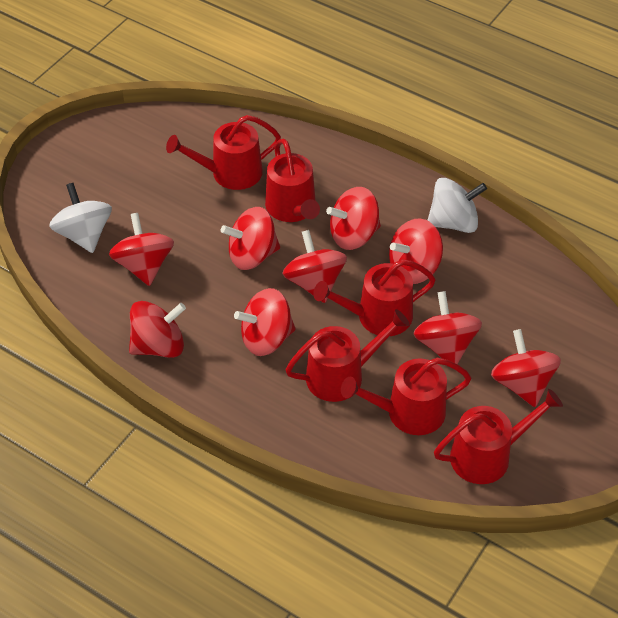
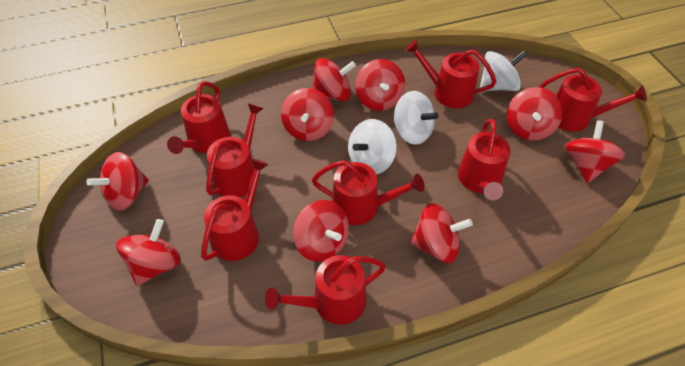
red watering can: 6 -> 8
white spinning top: 2 -> 3

